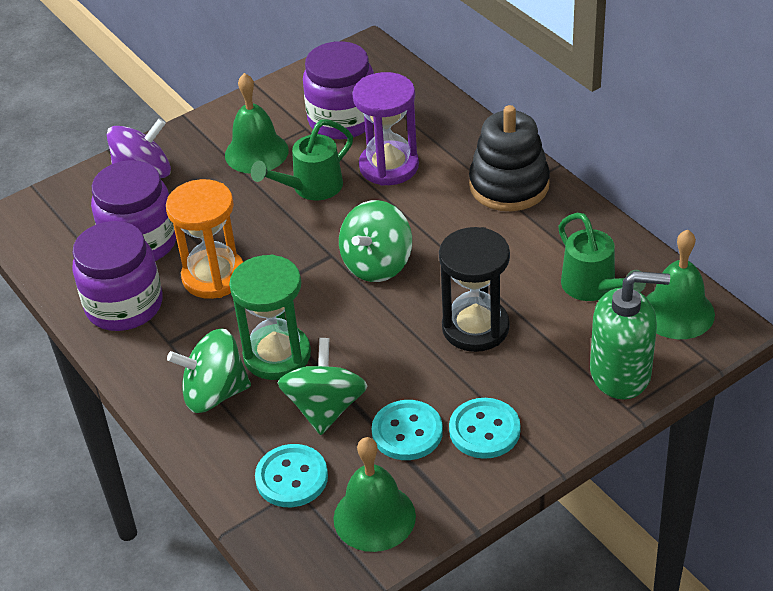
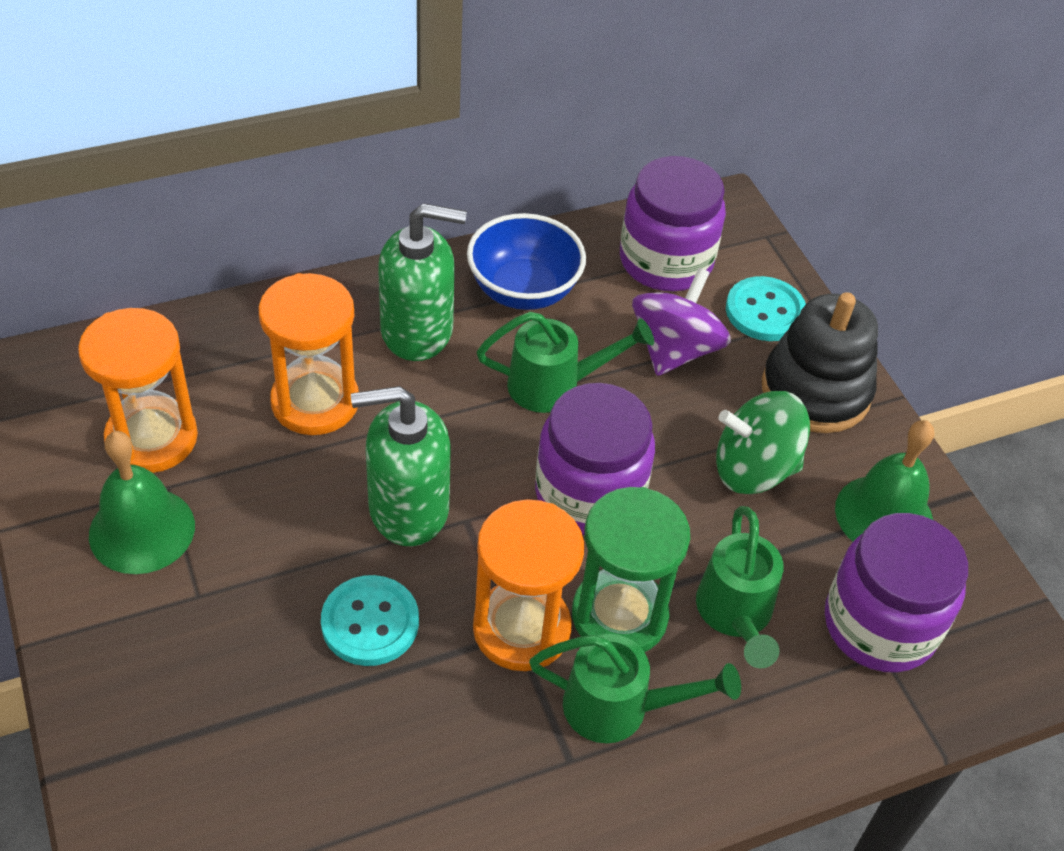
black hourglass: 1 -> 0
blue bowl: 0 -> 1
green bell: 3 -> 2
green soap dispenser: 1 -> 2
green spinning top: 3 -> 1
green watering can: 2 -> 3
orange hourglass: 1 -> 3
purple hourglass: 1 -> 0
turquoise button: 3 -> 2

